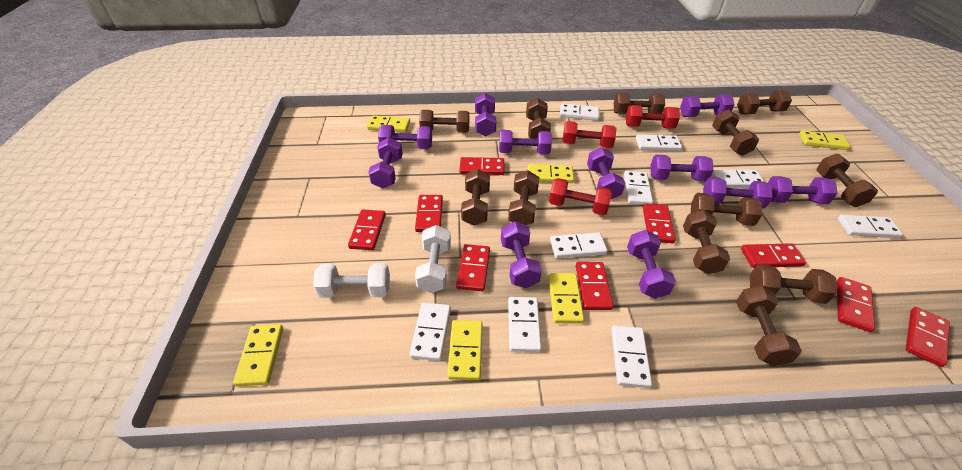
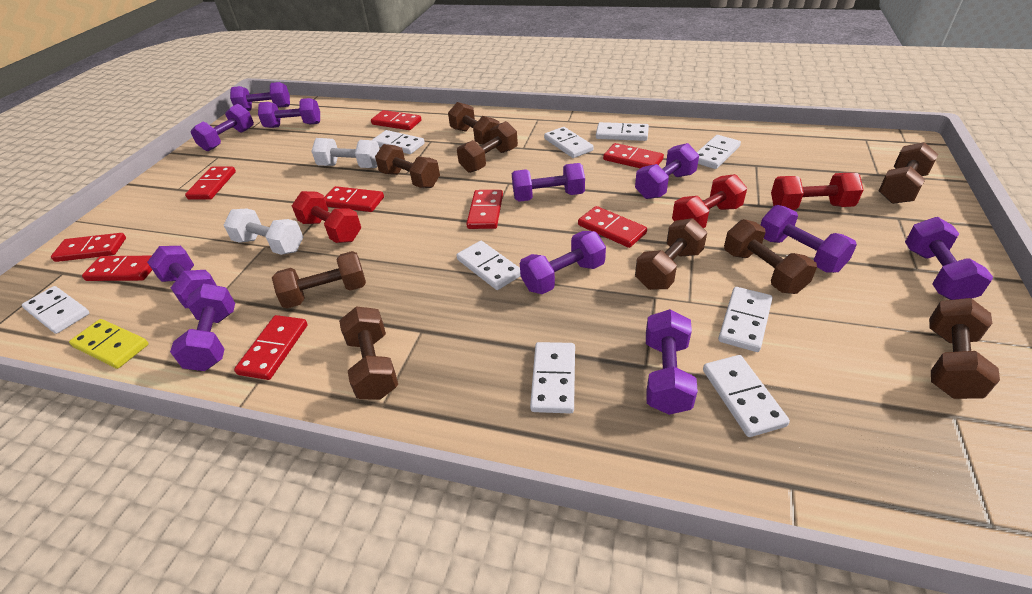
brown dumbbell: 12 -> 9
yellow domino: 6 -> 1

